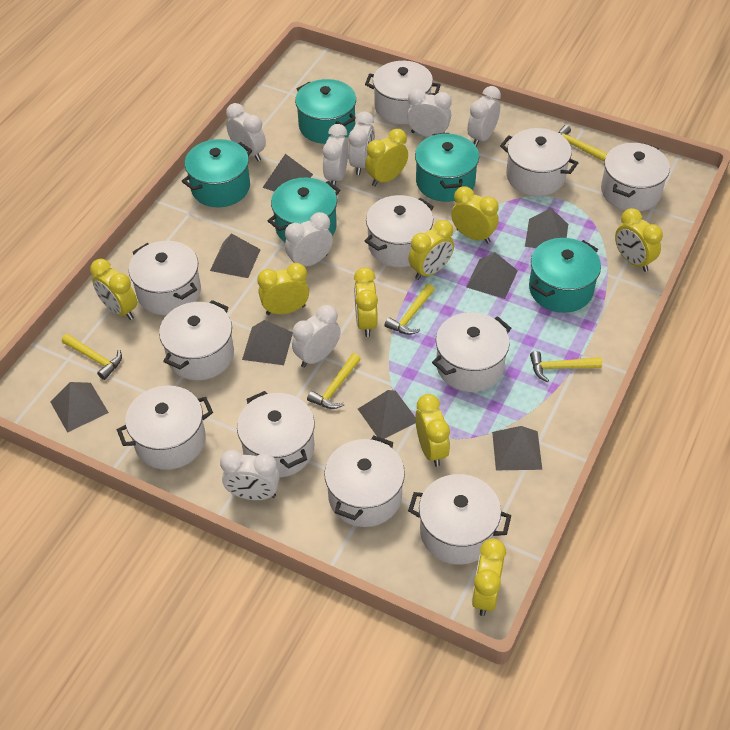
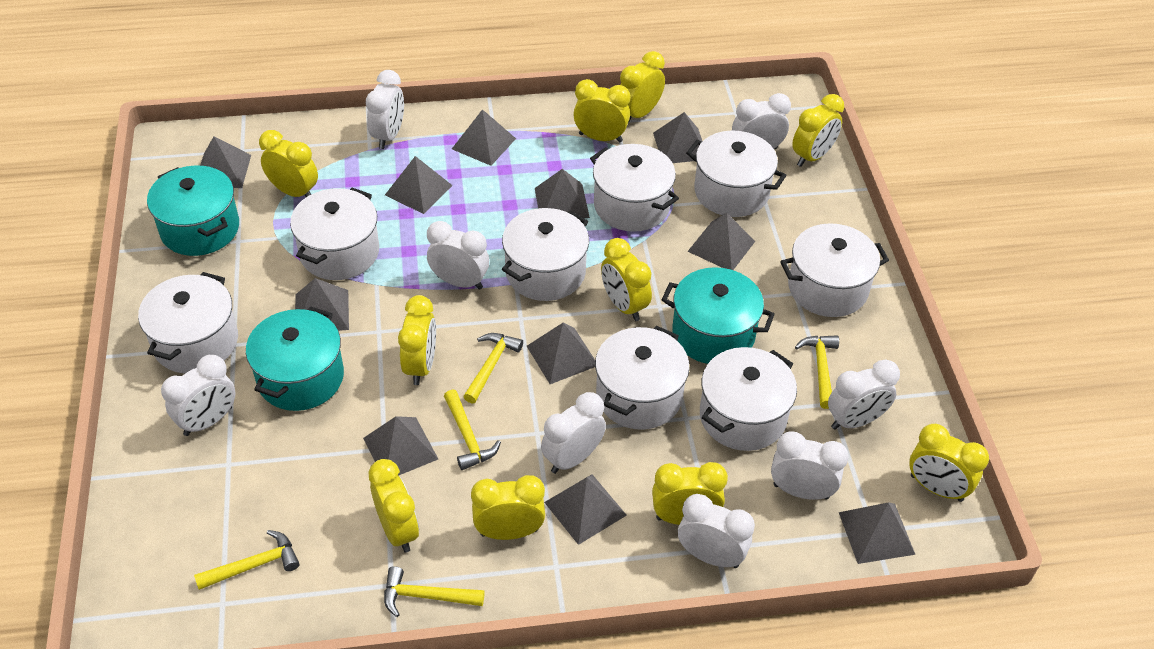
grey pyramid: 8 -> 11
turquoise pot: 5 -> 3
white pot: 11 -> 8
yellow clock: 9 -> 10

